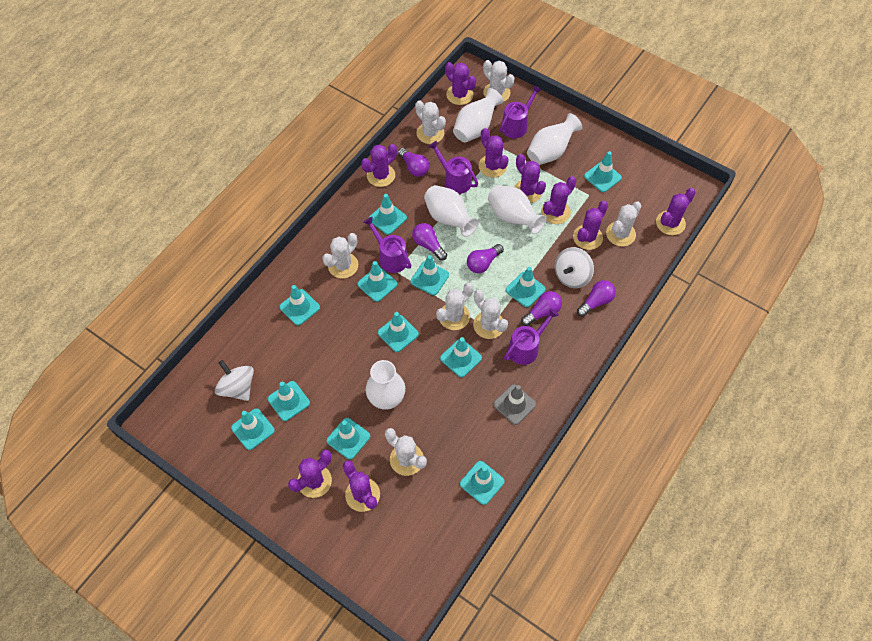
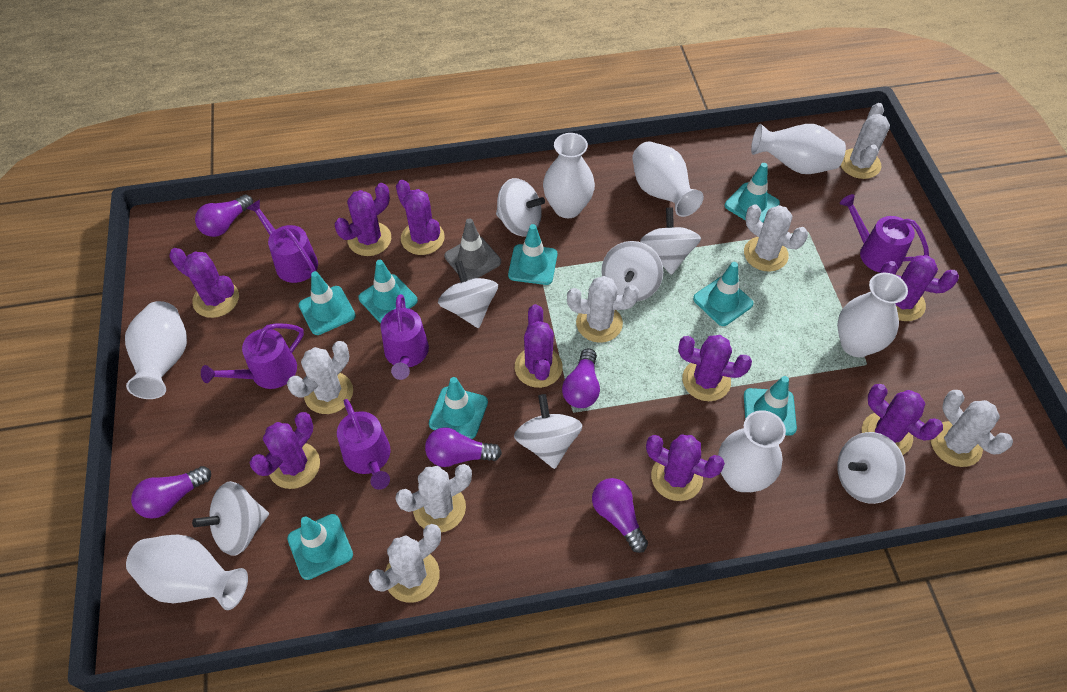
purple watering can: 4 -> 5
turquoise traffic cone: 12 -> 8
white spinning top: 2 -> 7
white vase: 5 -> 7

